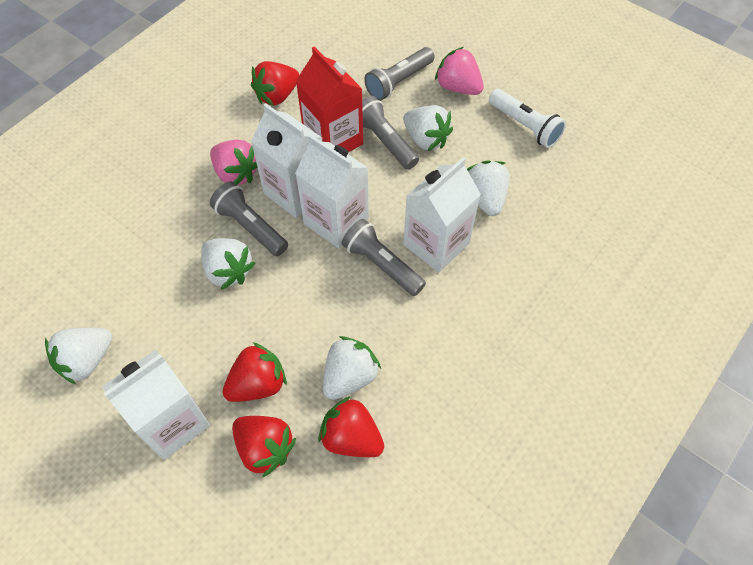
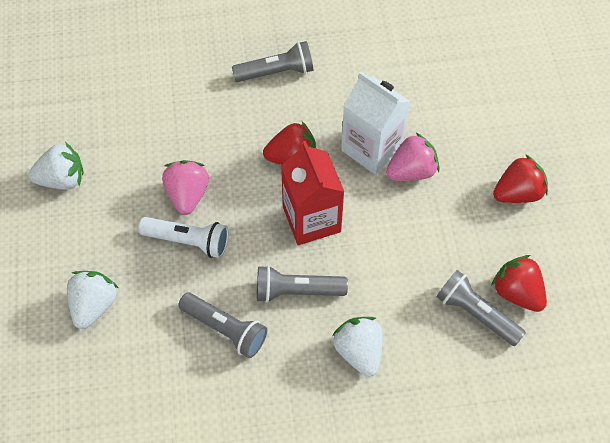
red strawberry: 4 -> 3
white carton: 4 -> 1
white strawberry: 5 -> 3

